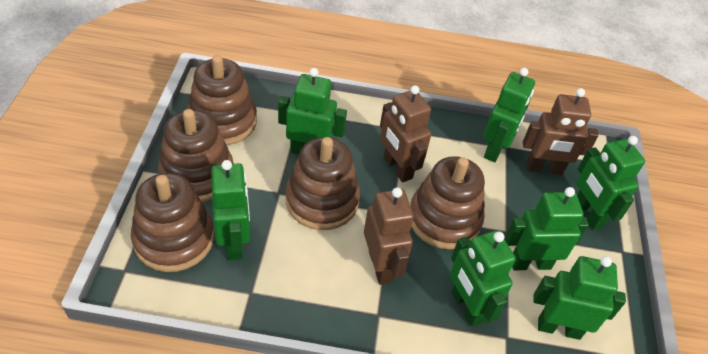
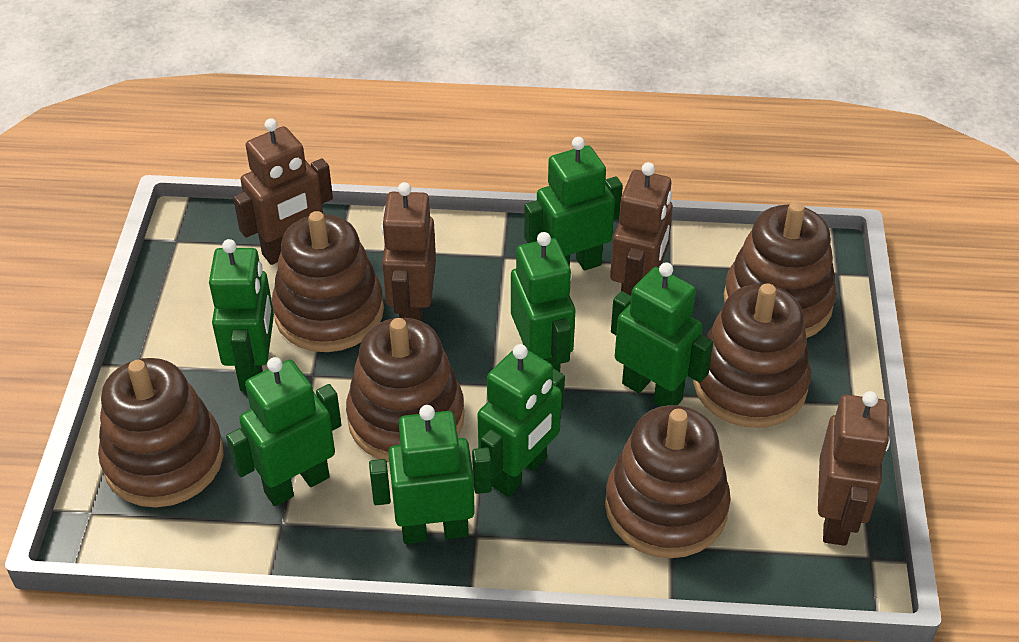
brown robot: 3 -> 4
brown stacking toy: 5 -> 6

